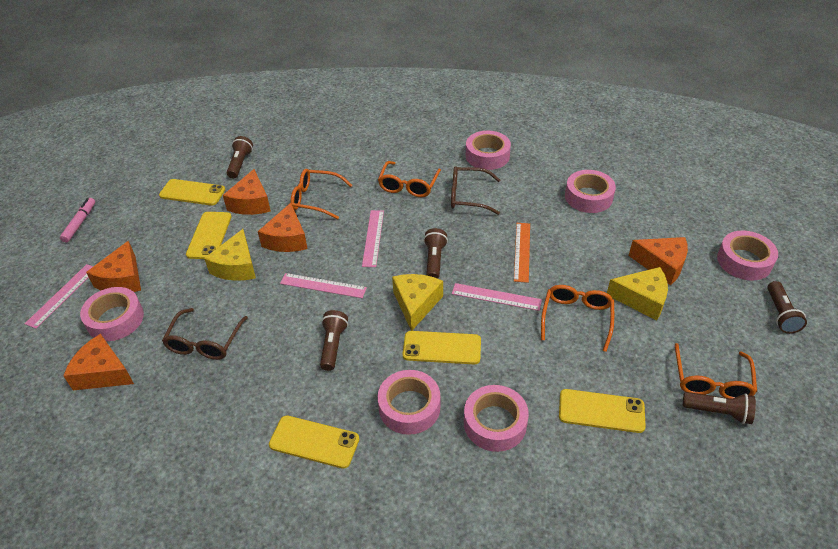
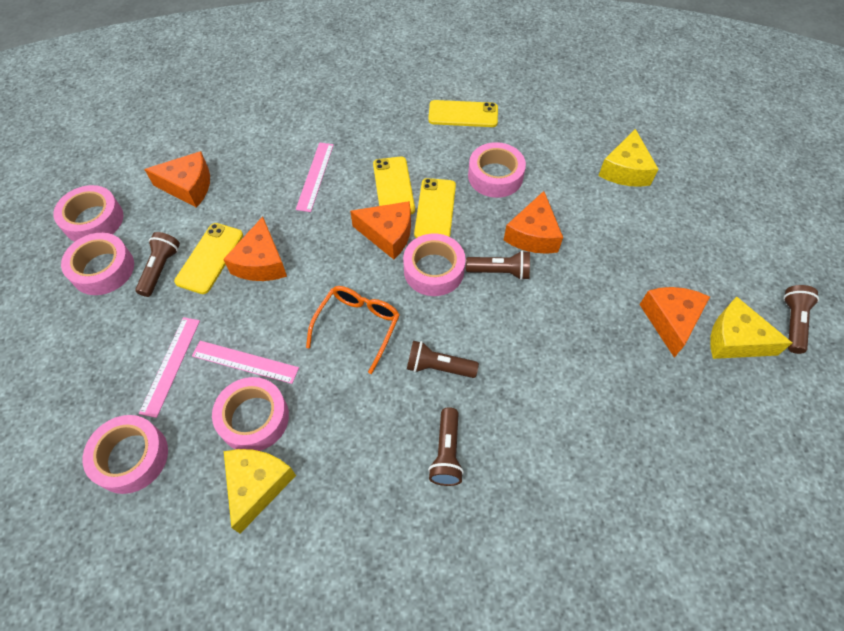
brown glasses: 2 -> 0
orange glasses: 4 -> 1
orange ruler: 1 -> 0
pink marker: 1 -> 0
pink ruler: 4 -> 3
yellow phone: 5 -> 4

